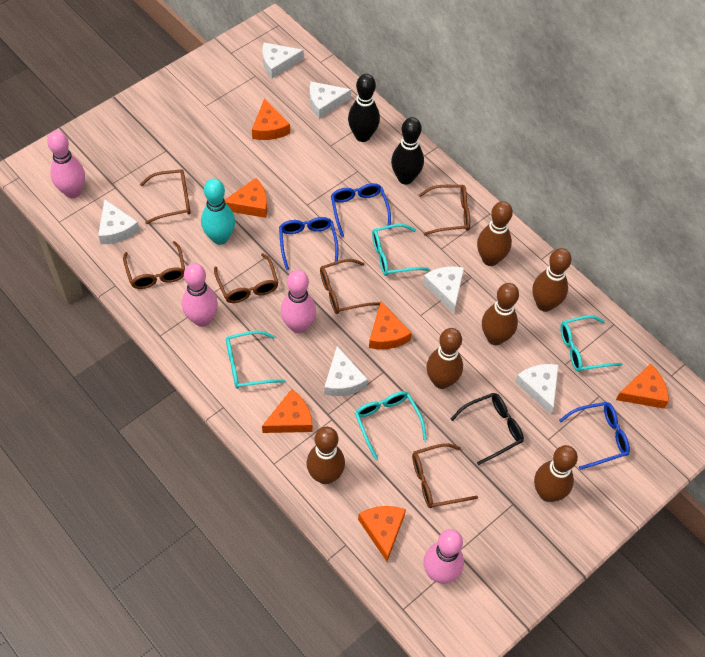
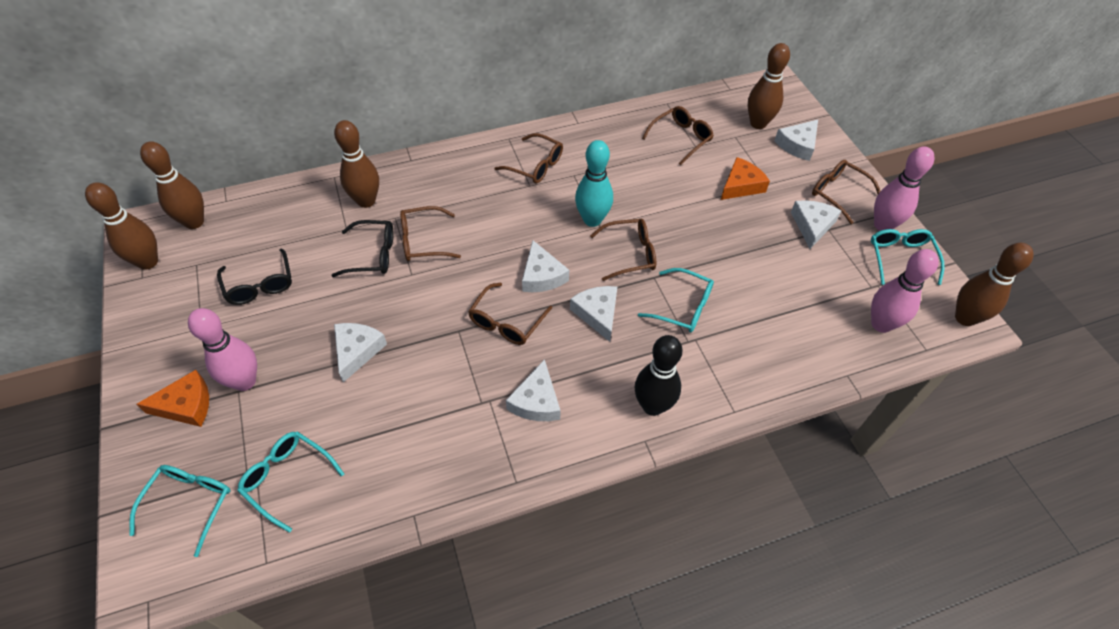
black bowling pin: 2 -> 1
black glasses: 1 -> 2
blue glasses: 3 -> 0
brown bowling pin: 6 -> 5
orange cheese: 6 -> 2
pink bowling pin: 4 -> 3

